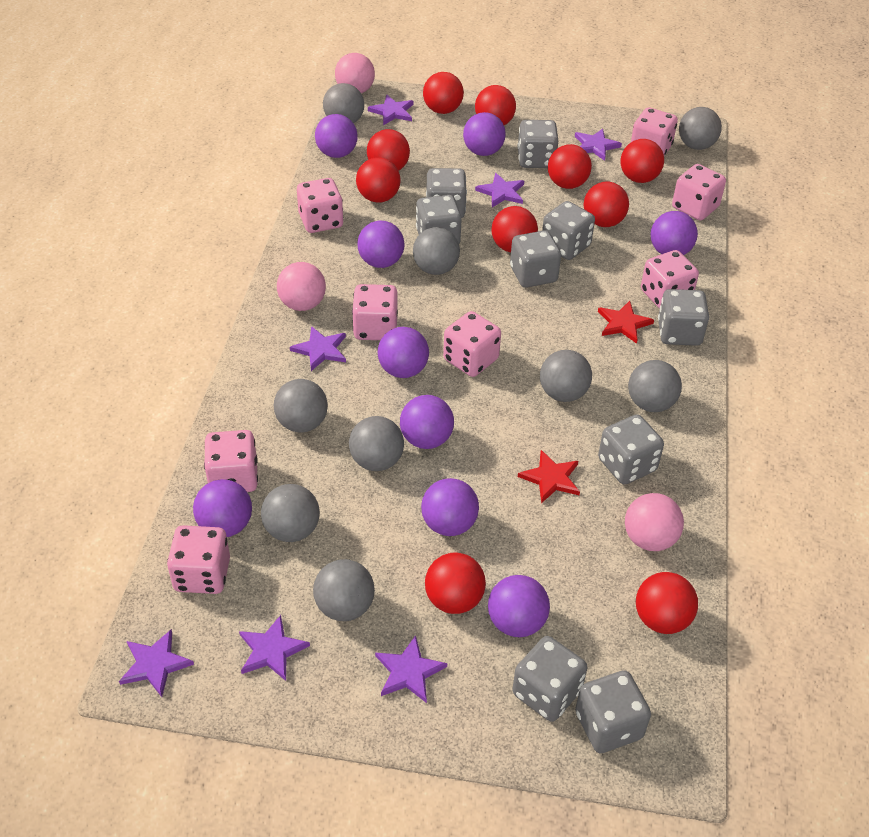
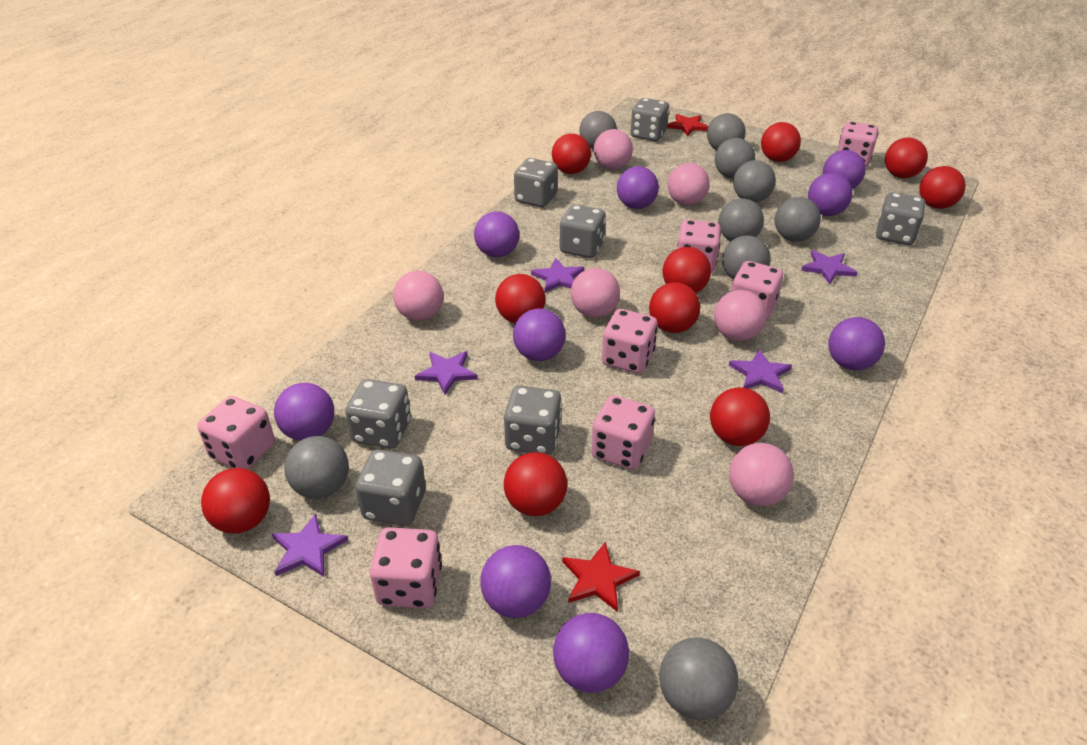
grey dice: 9 -> 7
pink ball: 3 -> 6
pink dice: 8 -> 7
purple star: 7 -> 5

